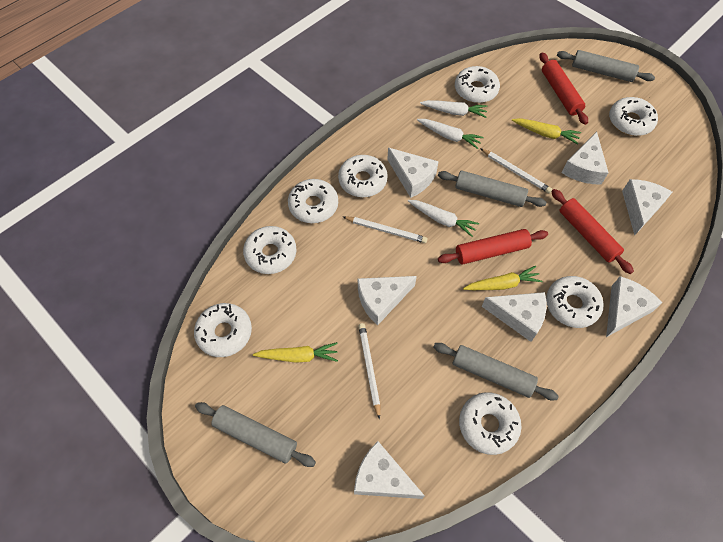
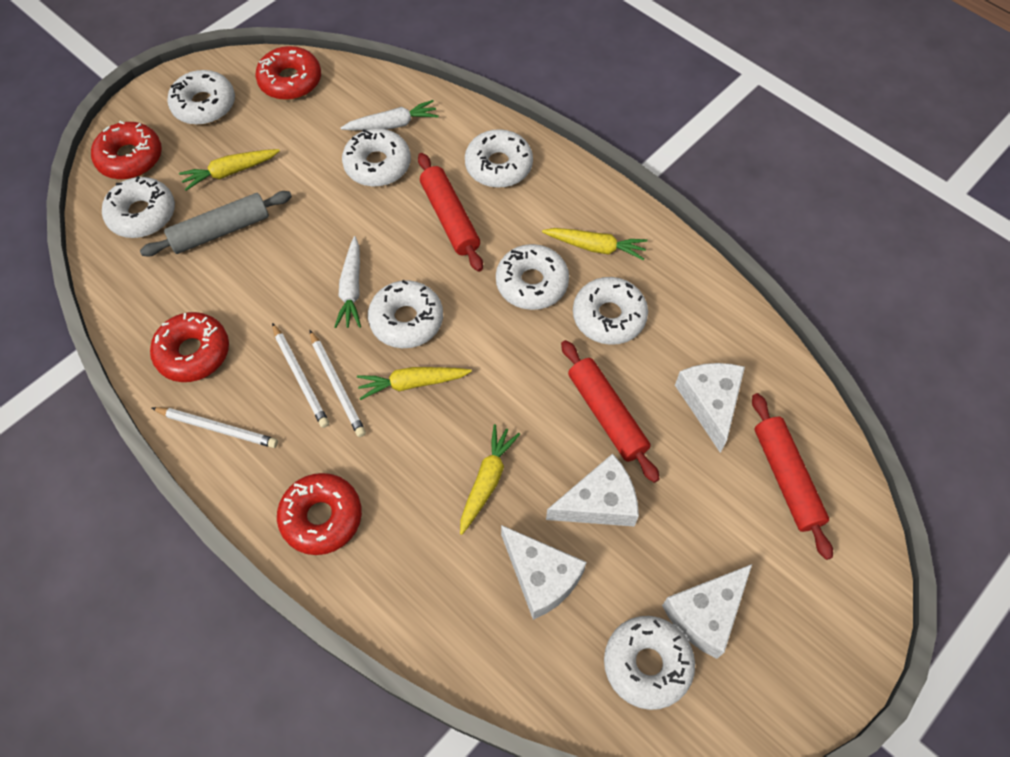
grey rolling pin: 4 -> 1
red donut: 0 -> 4
white carrot: 3 -> 2
white cheese: 7 -> 4
yellow carrot: 3 -> 4

